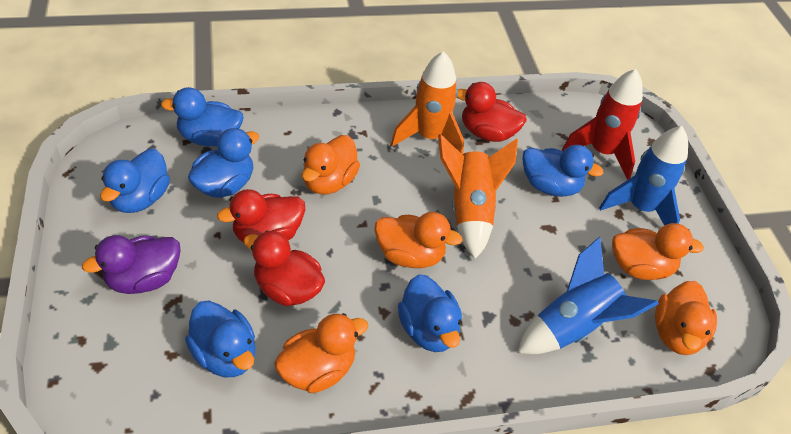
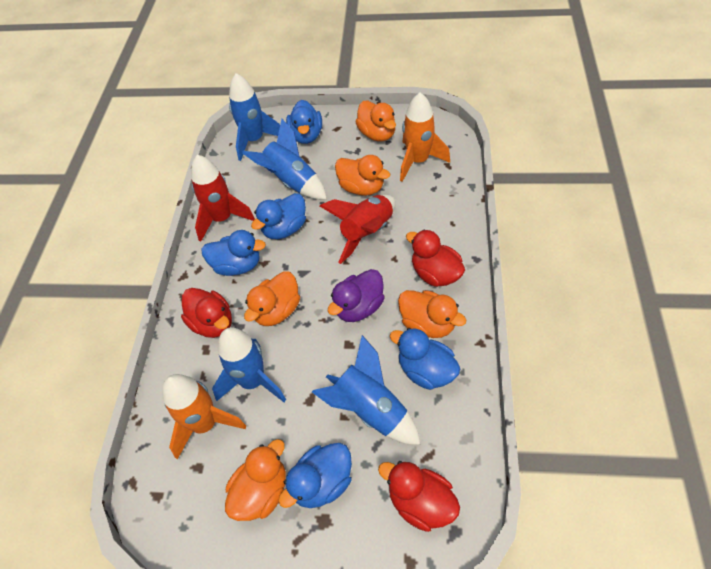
blue duck: 6 -> 5
blue rocket: 2 -> 4
red rocket: 1 -> 2

